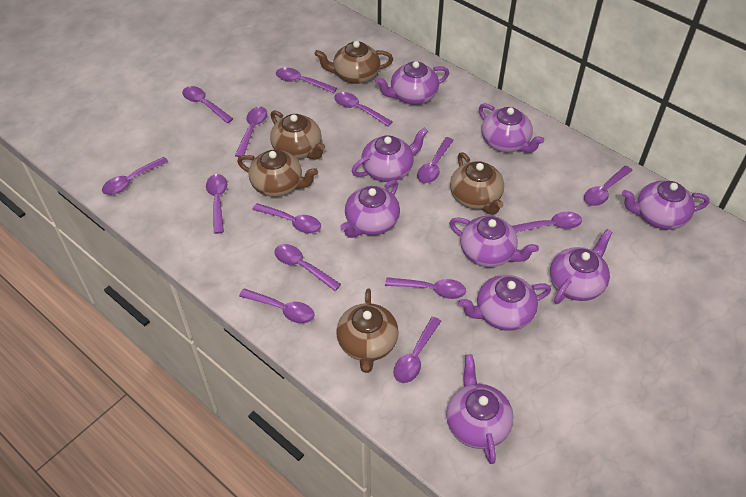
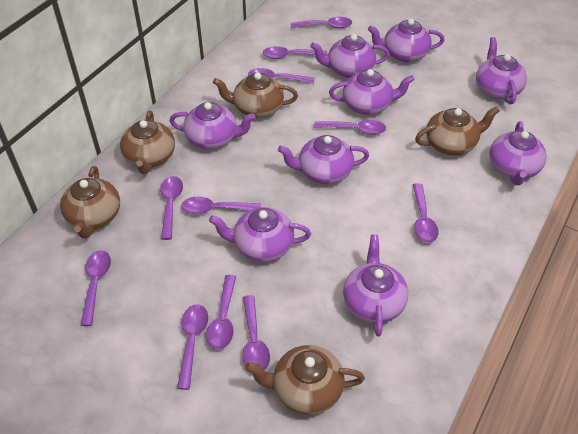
purple spoon: 14 -> 11

